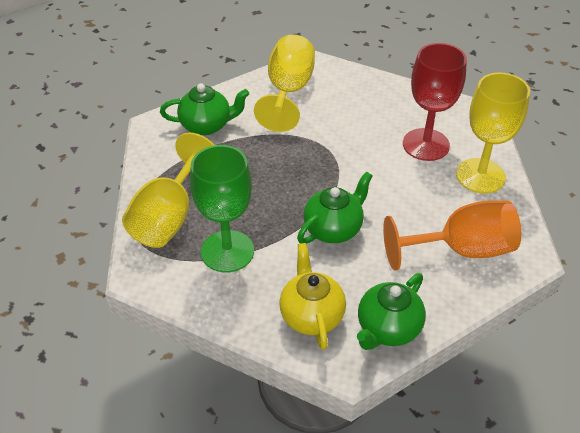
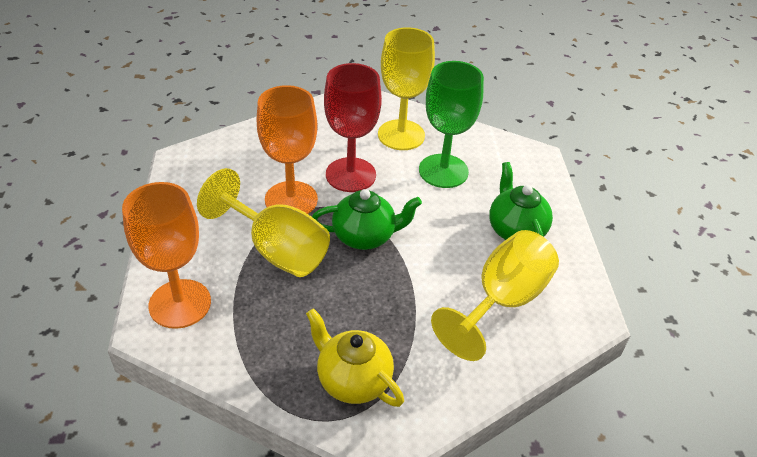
green teapot: 3 -> 2
orange goblet: 1 -> 2

